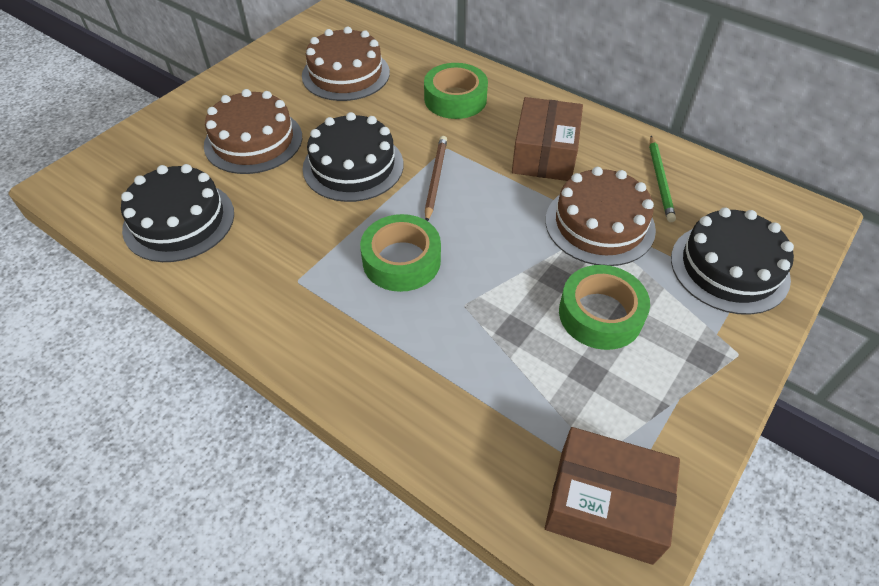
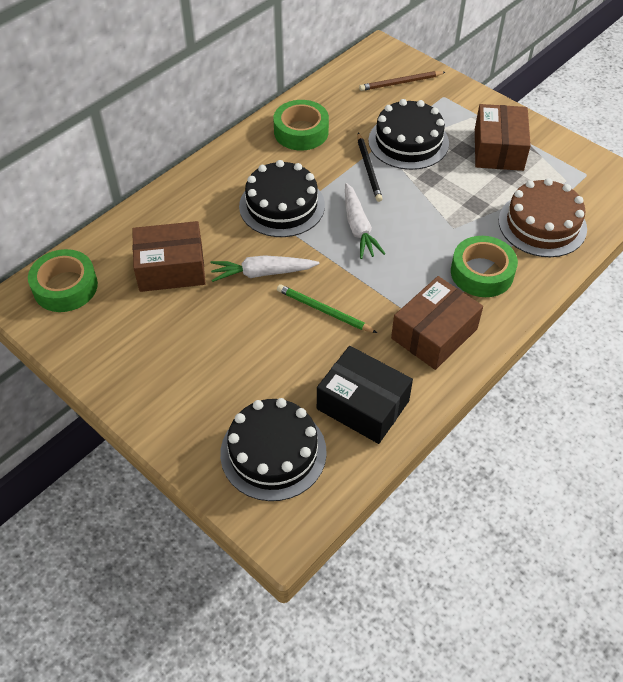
black box: 0 -> 1
black pencil: 0 -> 1
brown box: 2 -> 3
brown cake: 3 -> 1
white carrot: 0 -> 2

